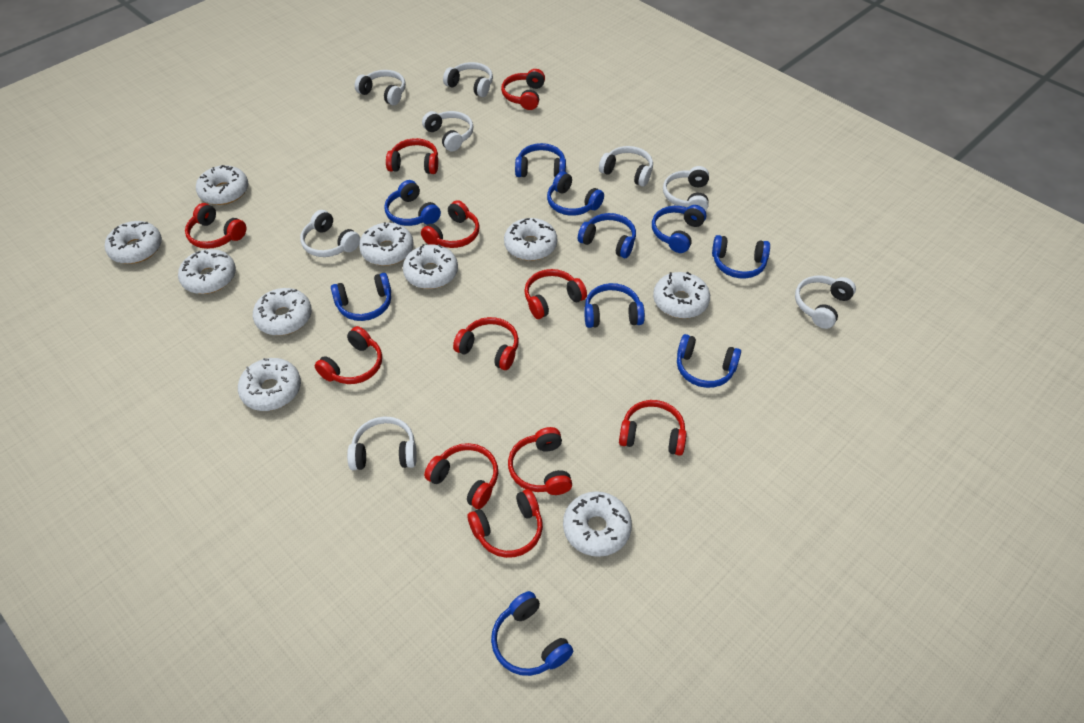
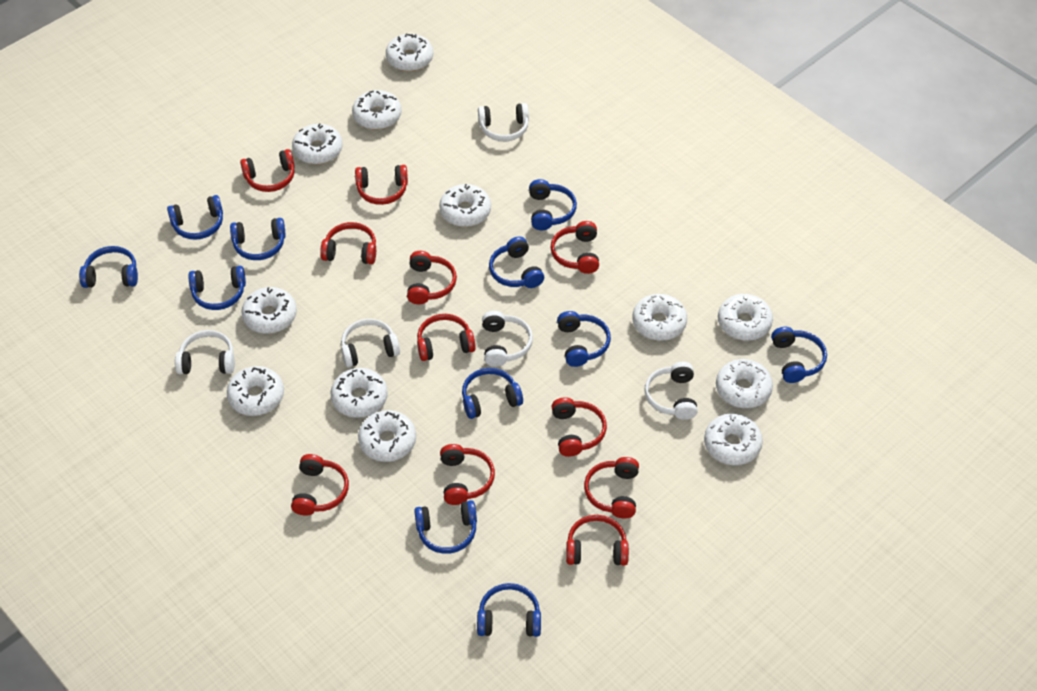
blue headphones: 10 -> 11
white donut: 10 -> 12
white headphones: 8 -> 5

